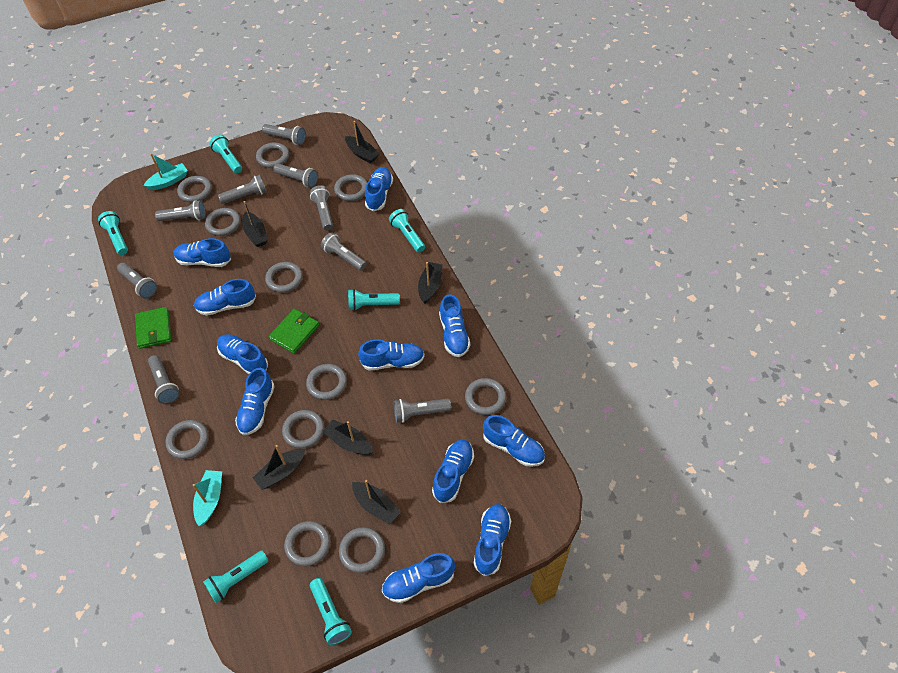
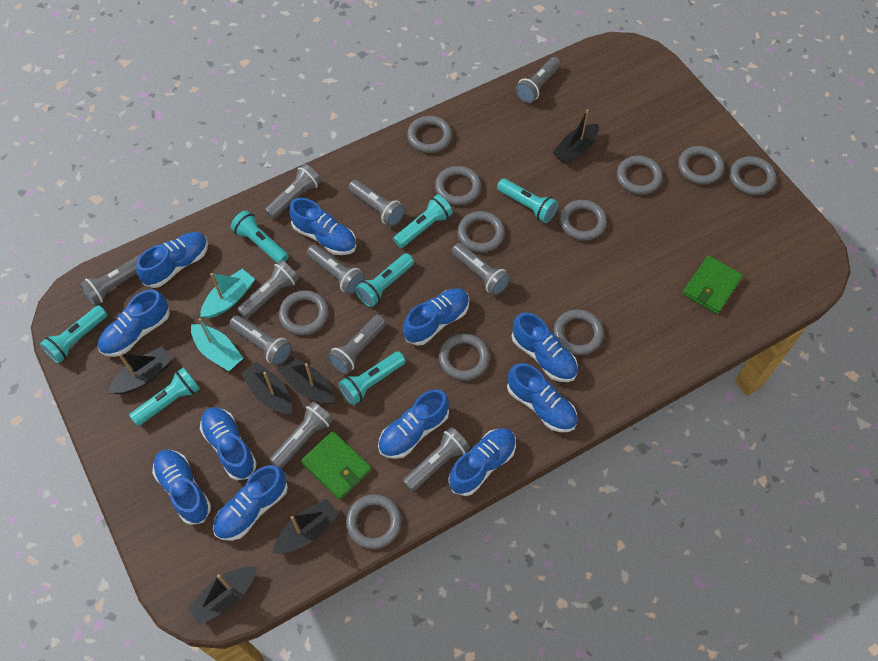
grey flashlight: 9 -> 11
turquoise flashlight: 6 -> 7

